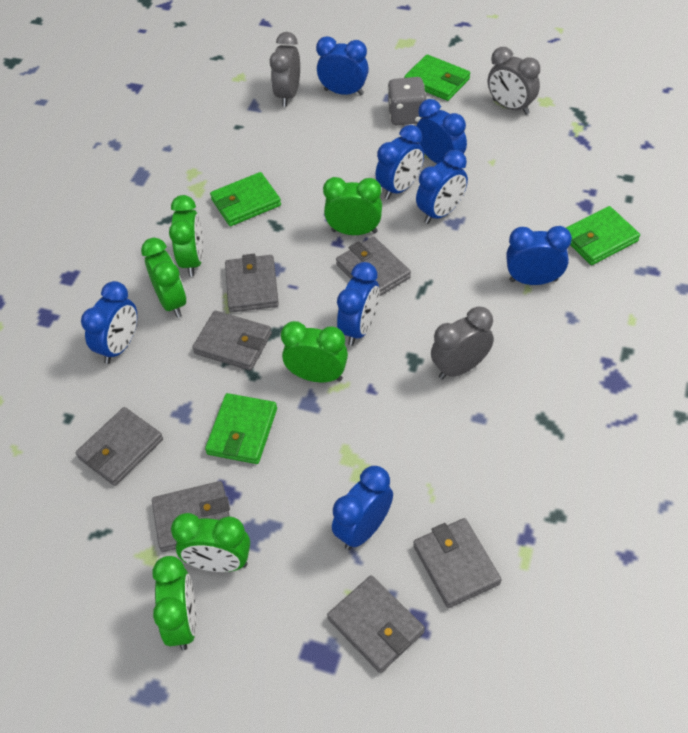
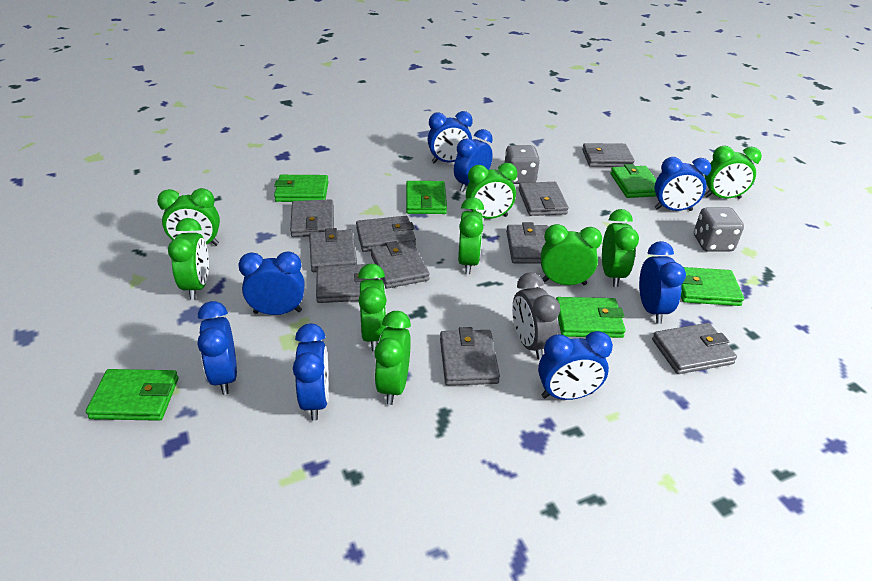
green clock: 6 -> 9
green wallet: 4 -> 6
grey clock: 3 -> 1
grey dice: 1 -> 2
grey wallet: 7 -> 10

